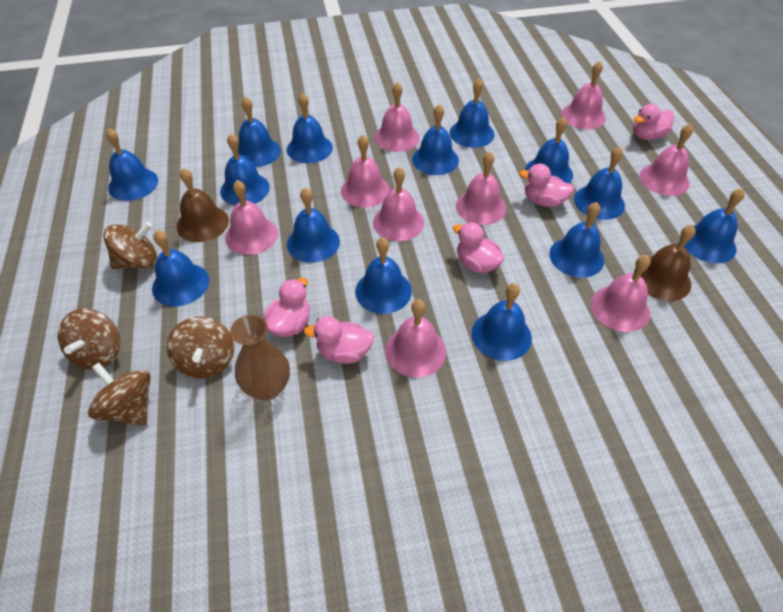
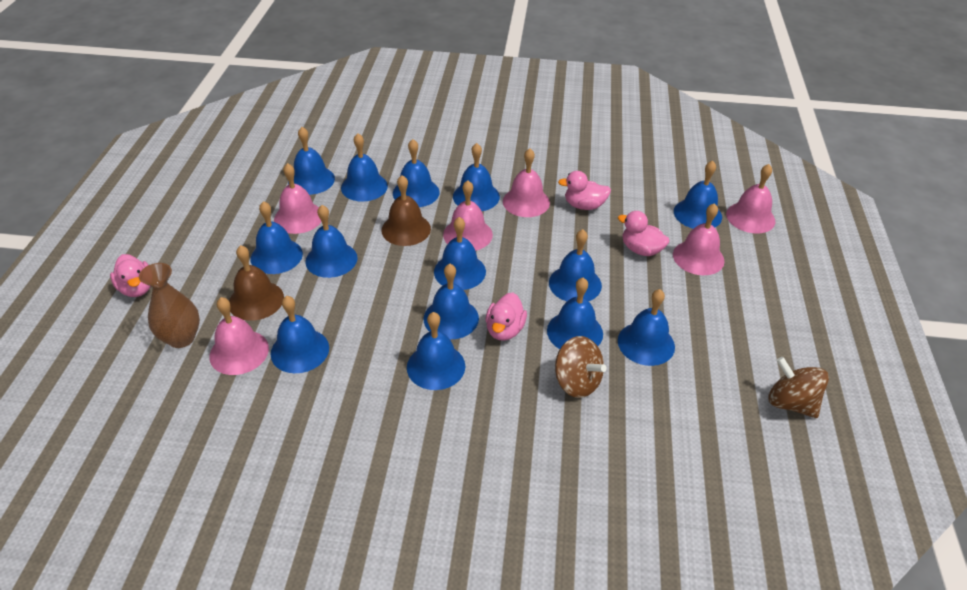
brown spinning top: 4 -> 2
pink bell: 9 -> 6
pink duck: 5 -> 4

